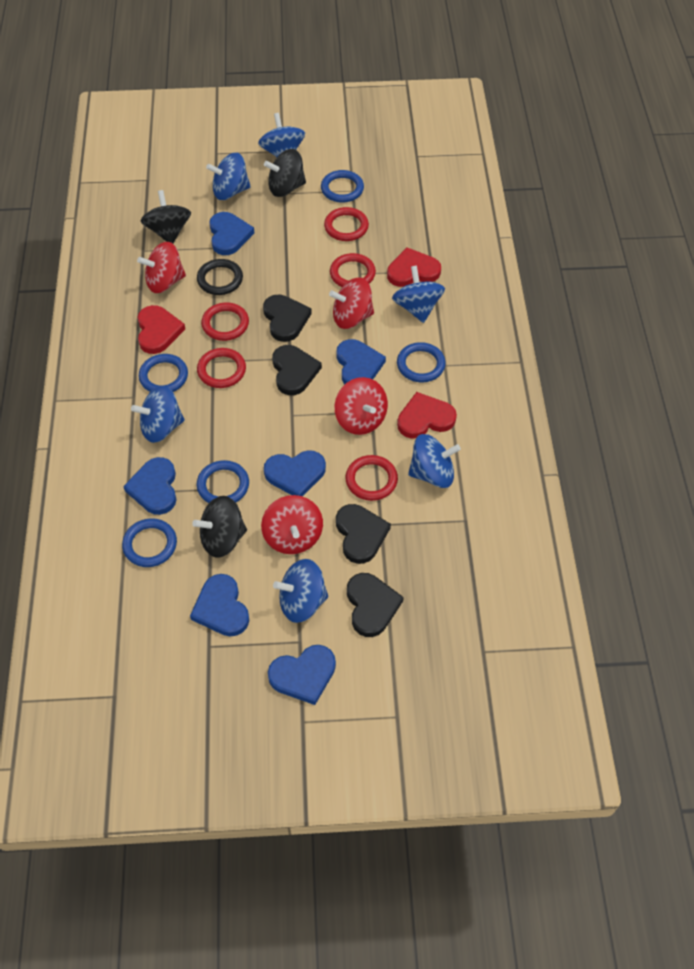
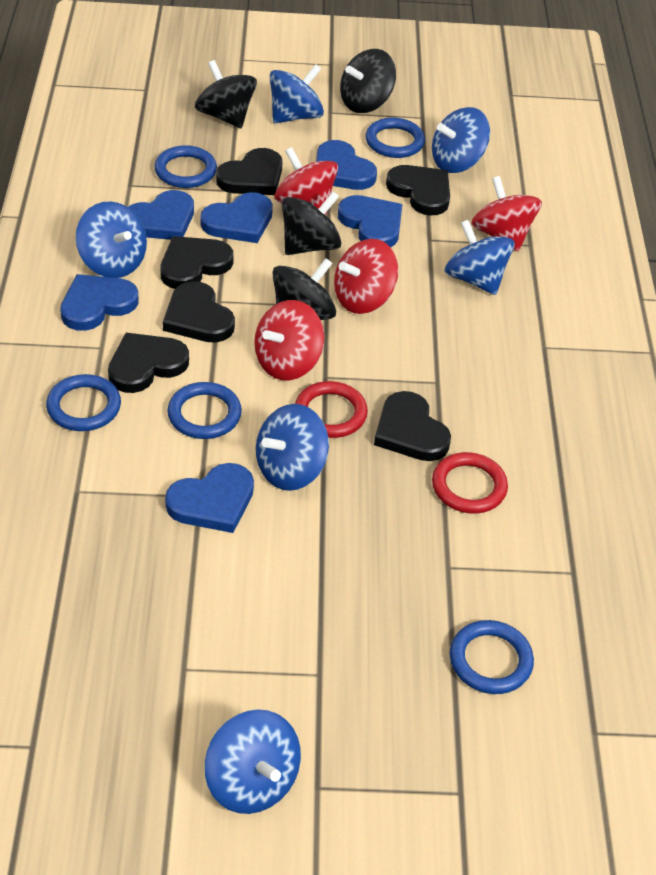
black heart: 4 -> 6
black ring: 1 -> 0
black spinning top: 3 -> 4
red heart: 3 -> 0
red ring: 5 -> 2

